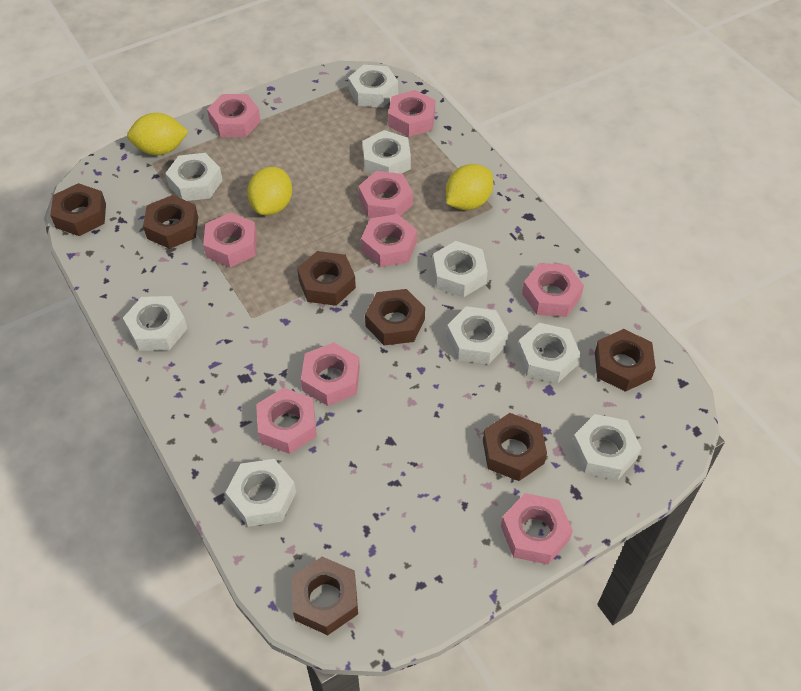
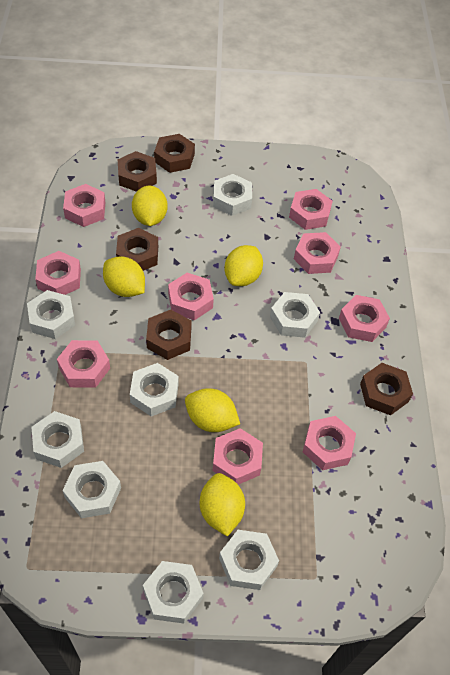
brown nut: 7 -> 5
white nut: 9 -> 8
yellow lemon: 3 -> 5

